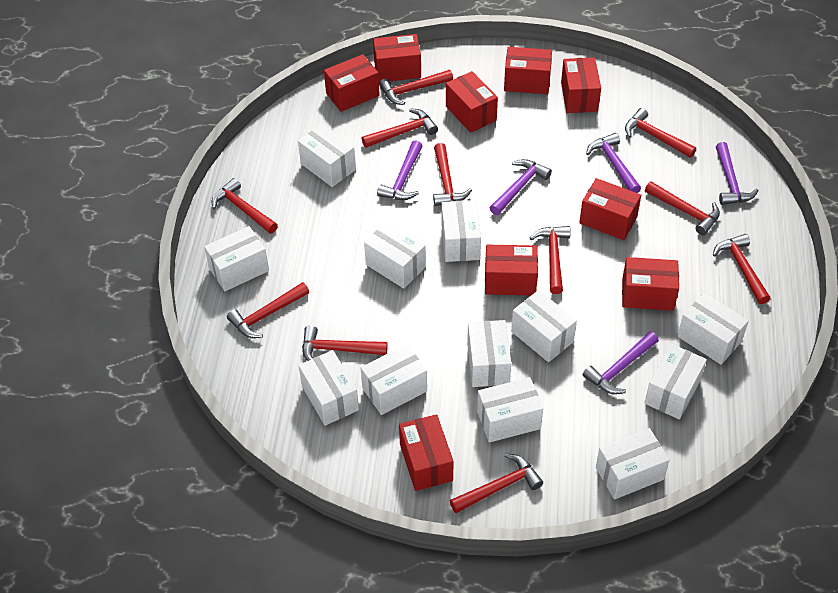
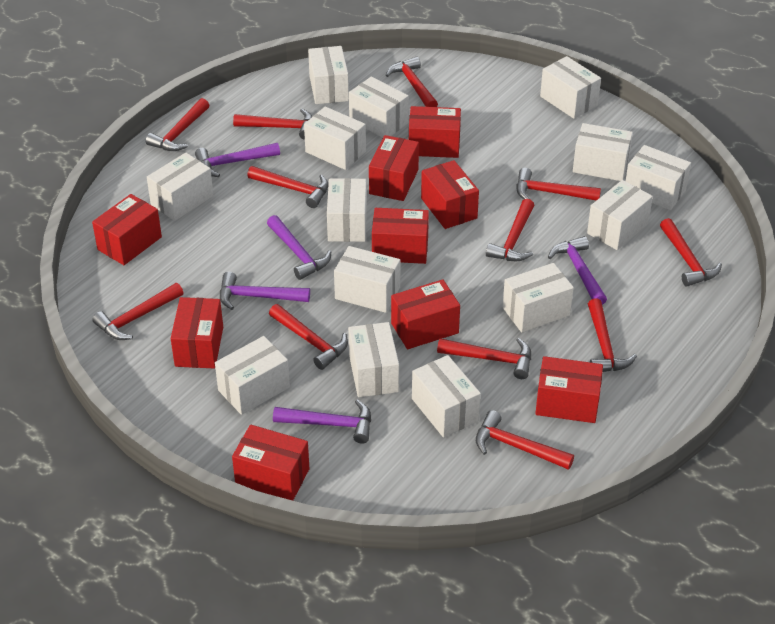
red hammer: 11 -> 12
white box: 12 -> 14

